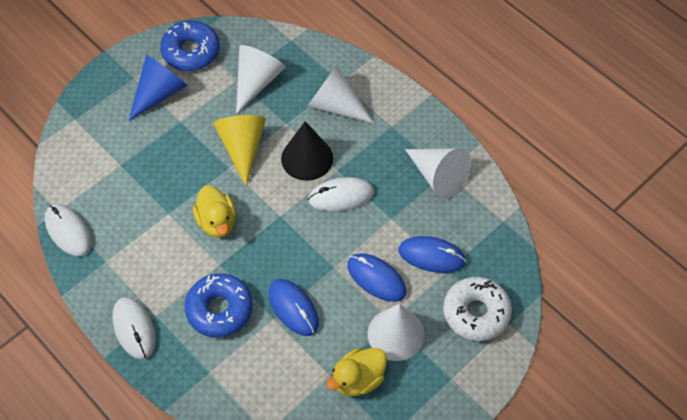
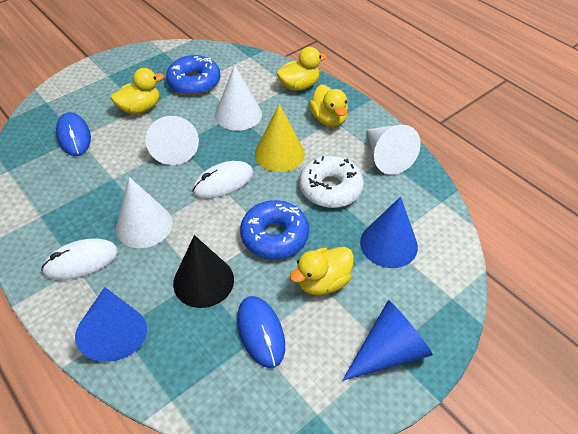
blue cone: 1 -> 3
blue mouse: 3 -> 2
white mouse: 3 -> 2
yellow duck: 2 -> 4

